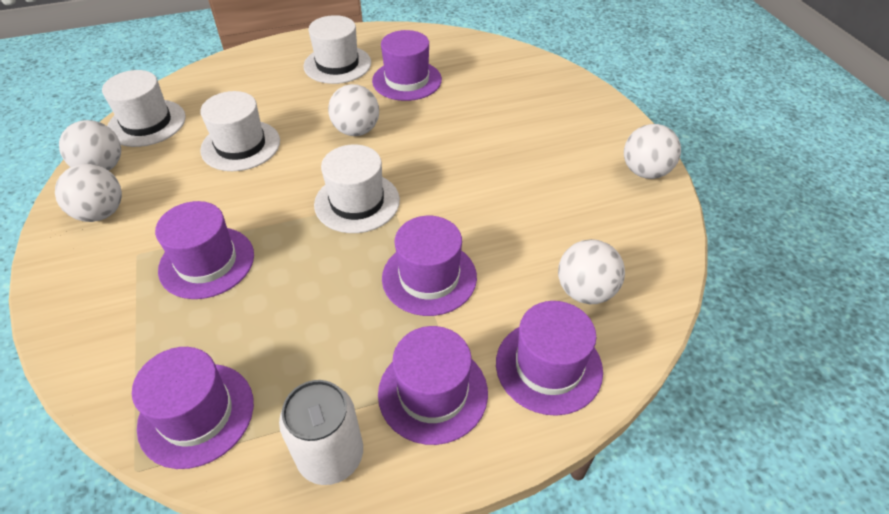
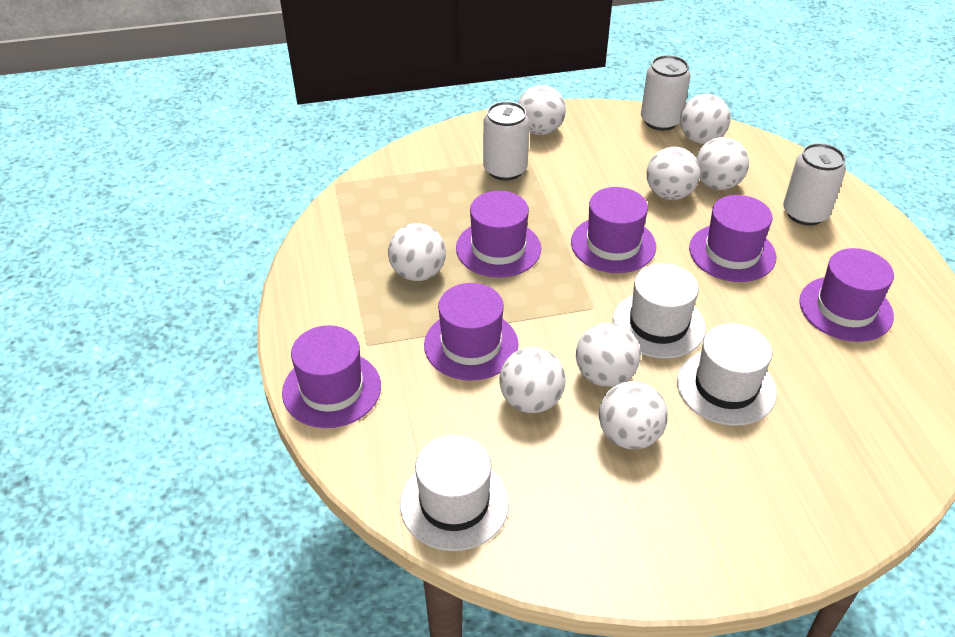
white ball: 5 -> 8
white can: 1 -> 3
white hat: 4 -> 3

